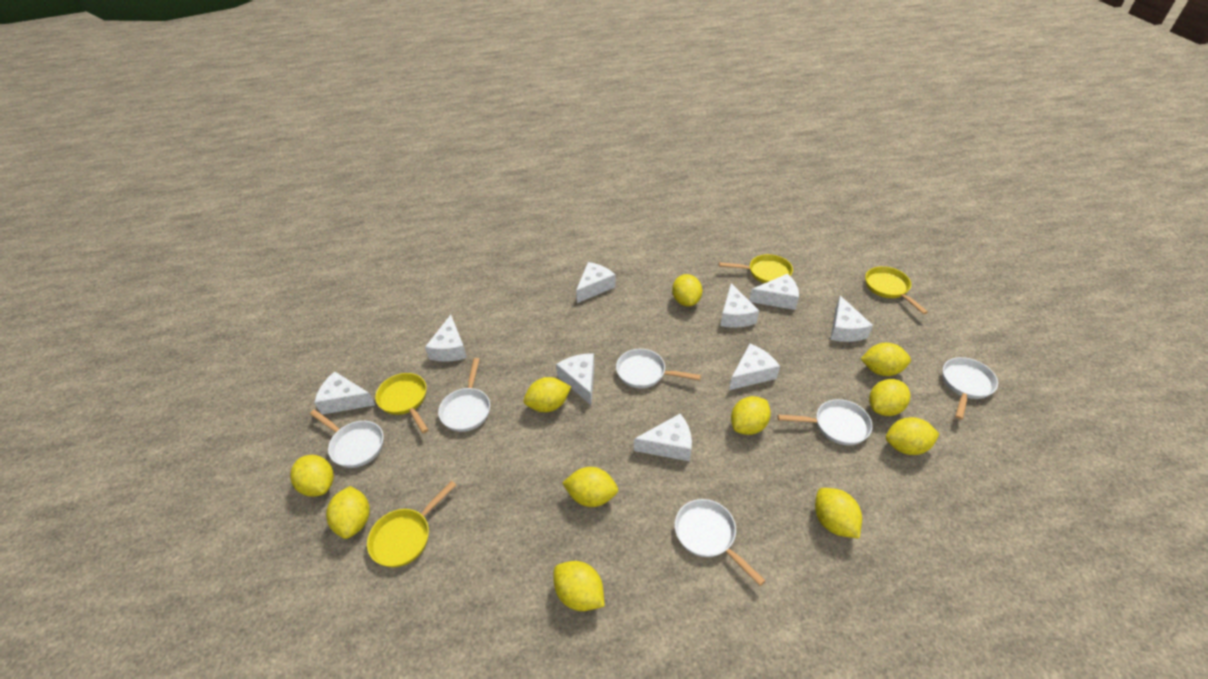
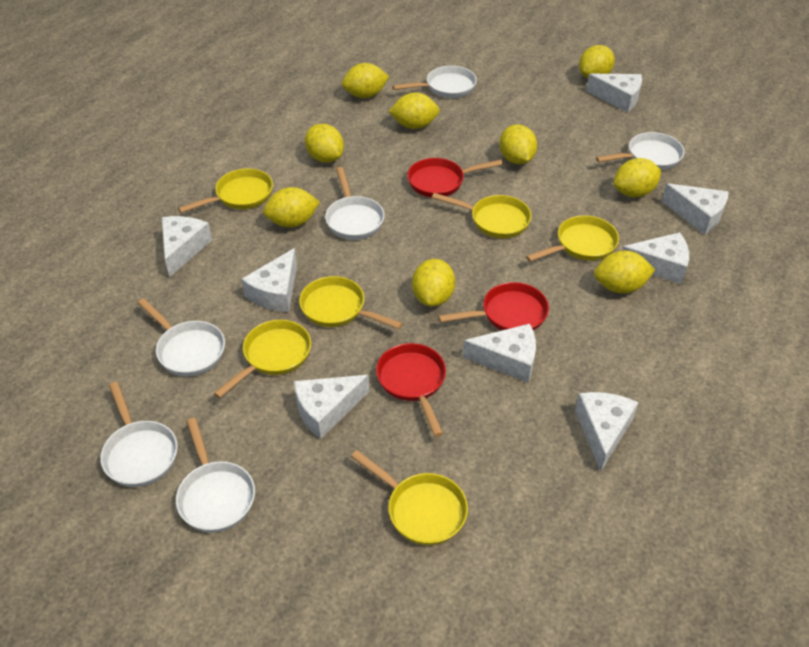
red pan: 0 -> 3
white cheese: 9 -> 8
yellow lemon: 11 -> 9
yellow pan: 4 -> 6

